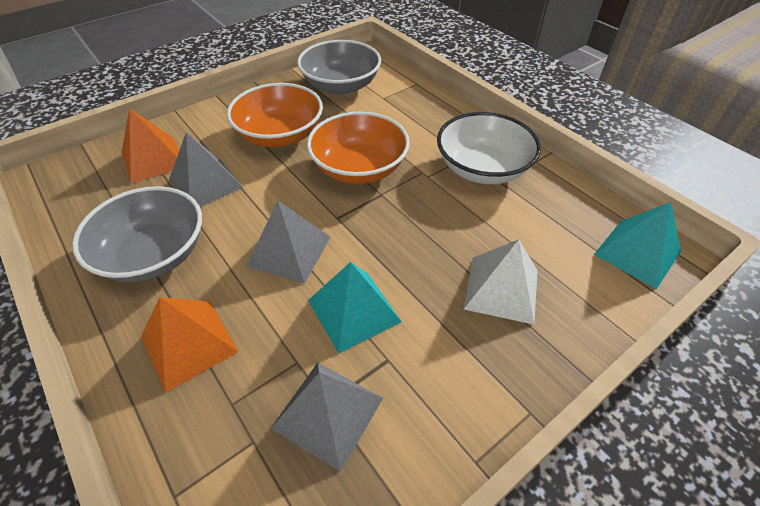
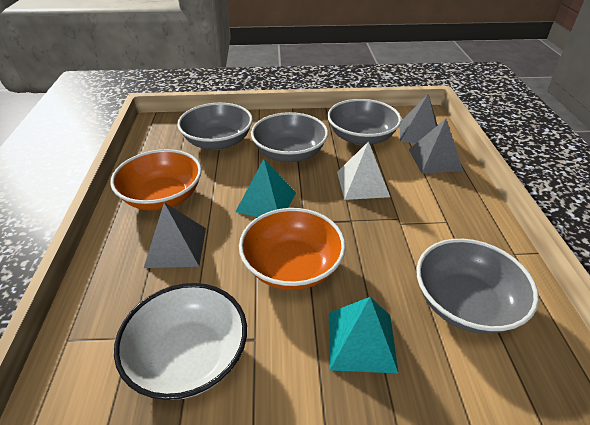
grey bowl: 2 -> 4
orange pyramid: 2 -> 0

